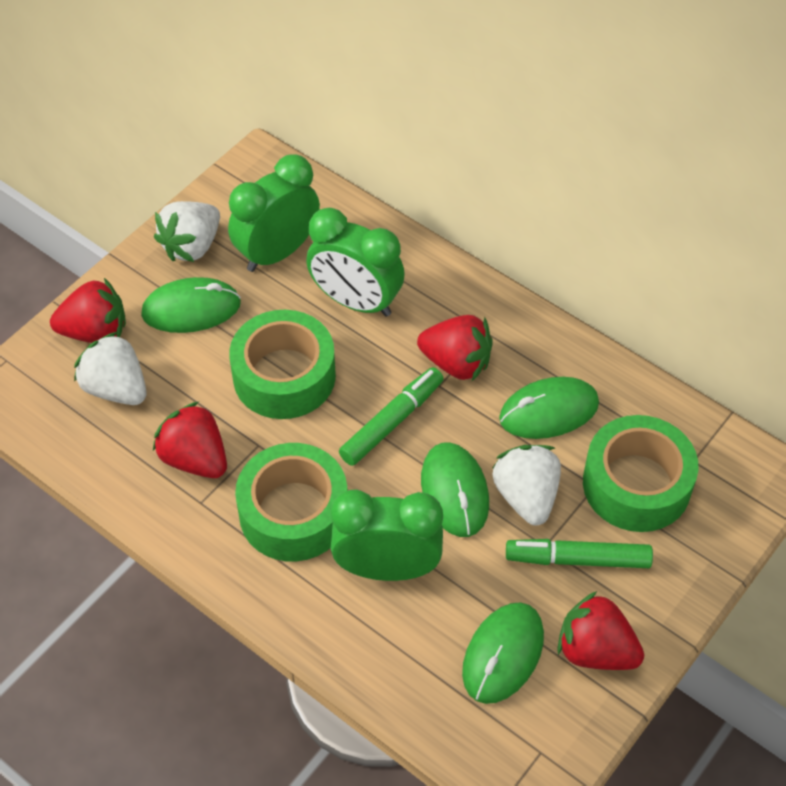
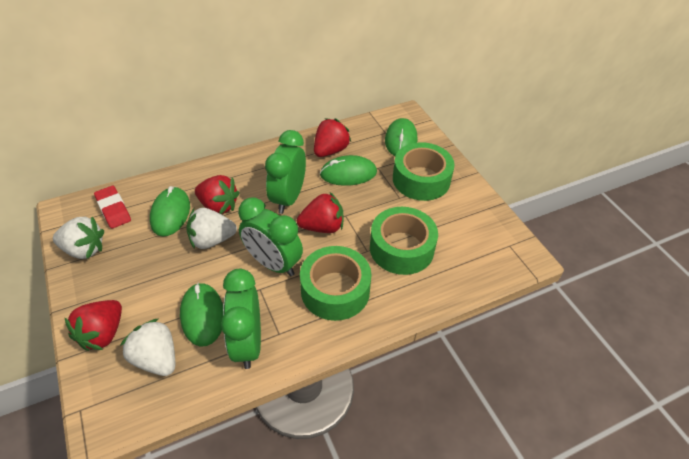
green marker: 2 -> 0
red eraser: 0 -> 1

